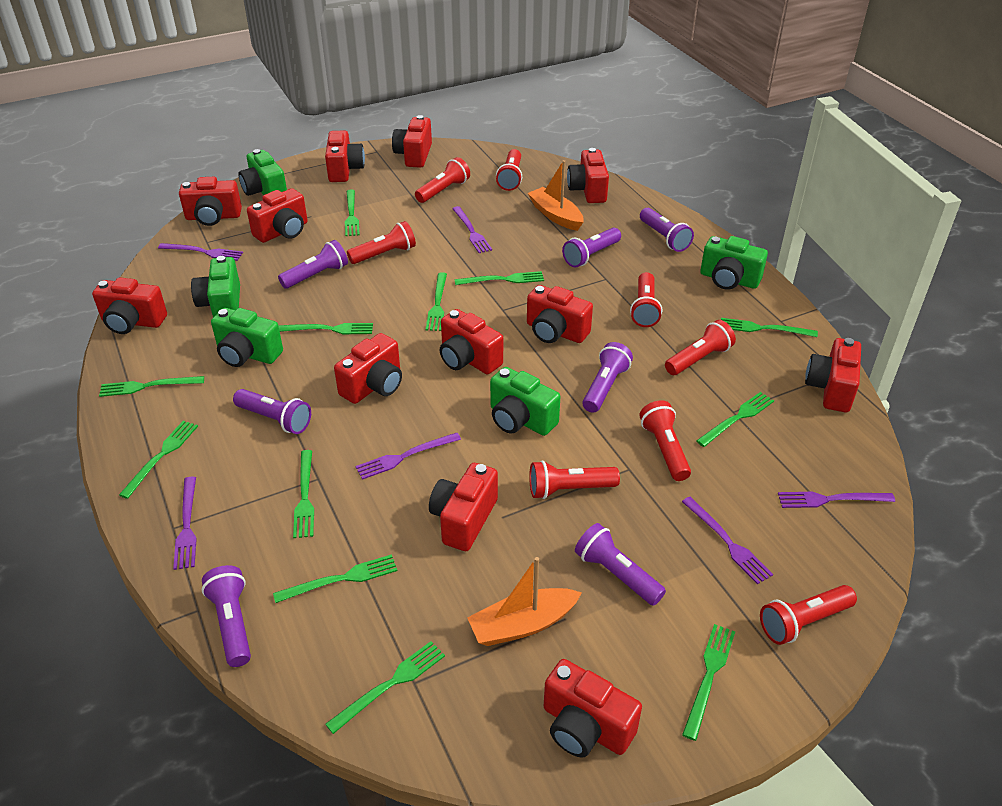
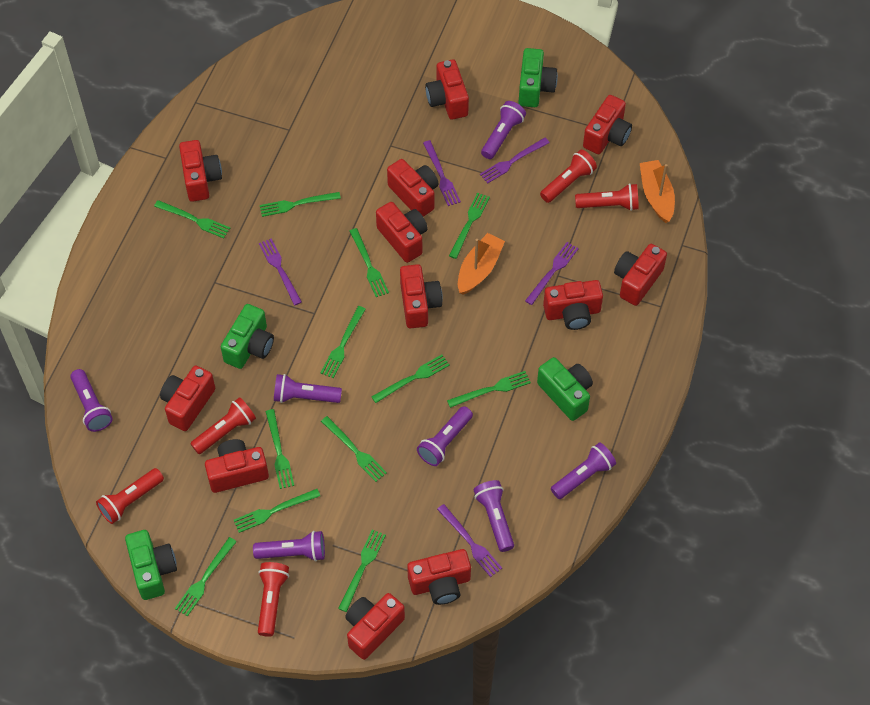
green camera: 5 -> 4
purple fork: 6 -> 5
red flashlight: 8 -> 5

